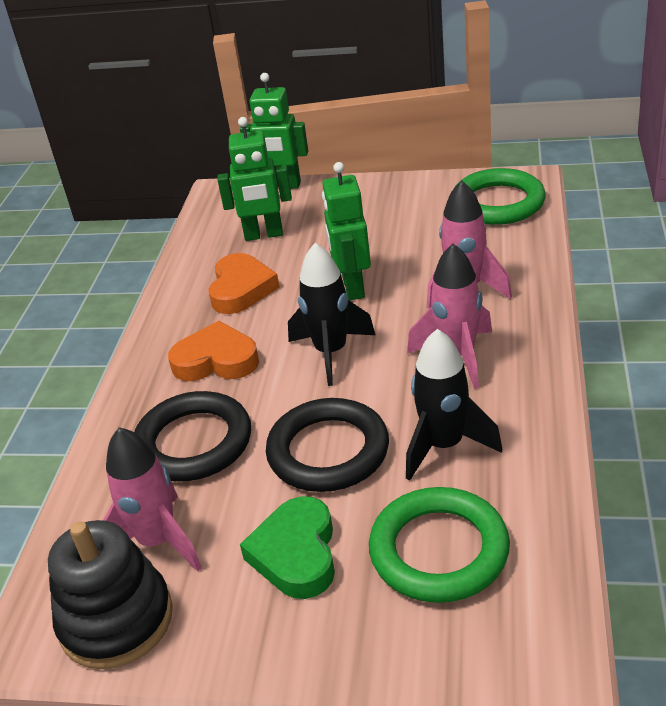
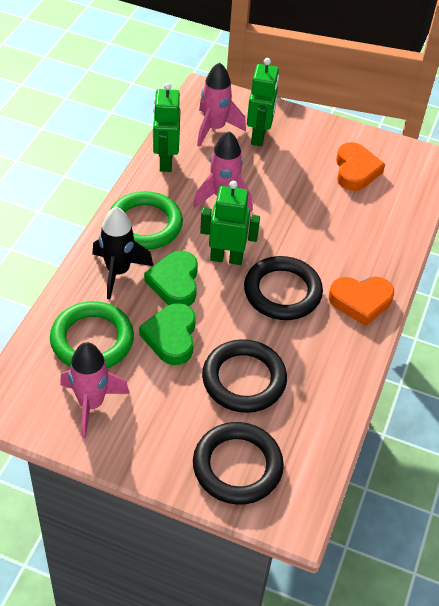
black ring: 2 -> 3
black rocket: 2 -> 1
black stacking toy: 1 -> 0
green heart: 1 -> 2

